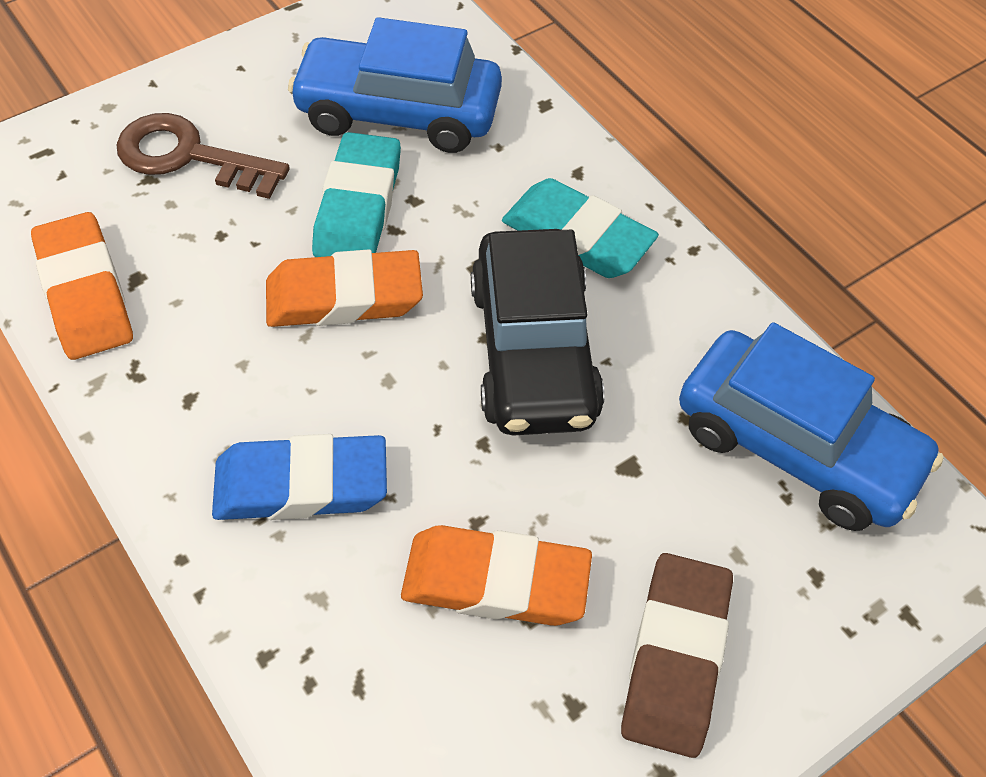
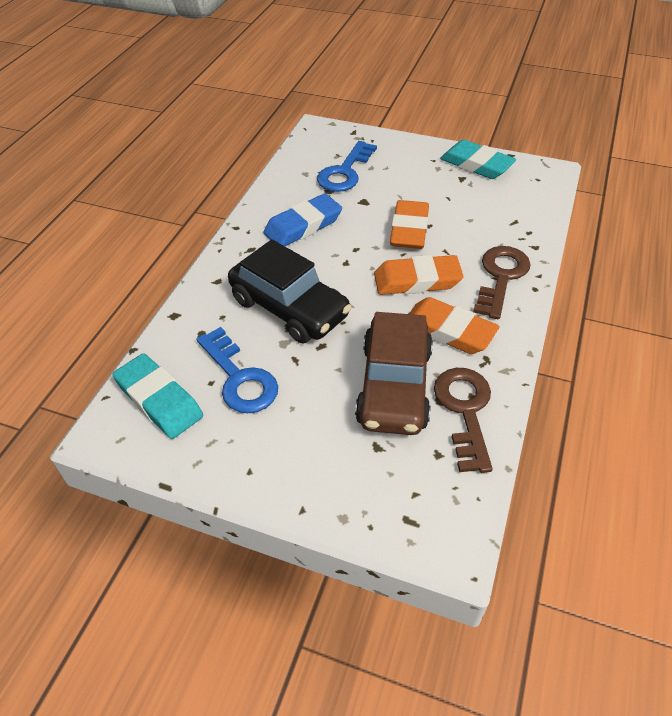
blue car: 2 -> 0
blue key: 0 -> 2
brown car: 0 -> 1
brown eraser: 1 -> 0
brown key: 1 -> 2

